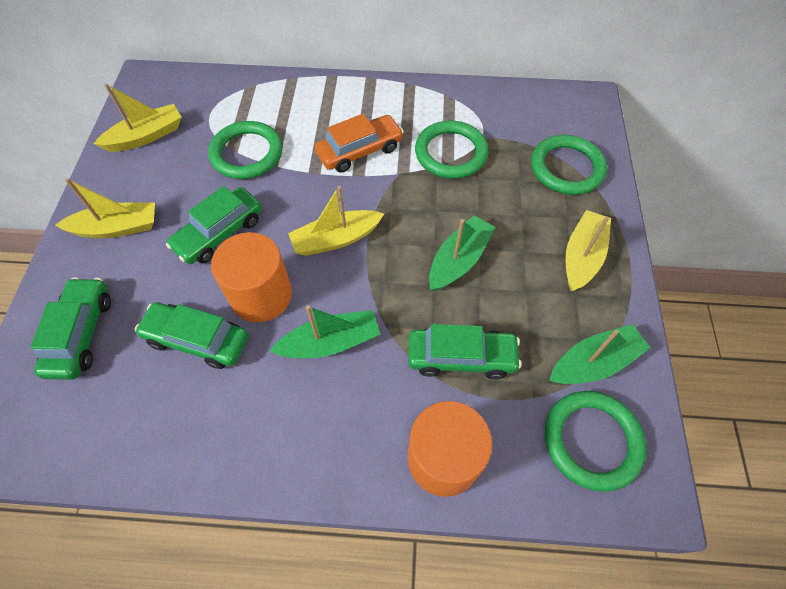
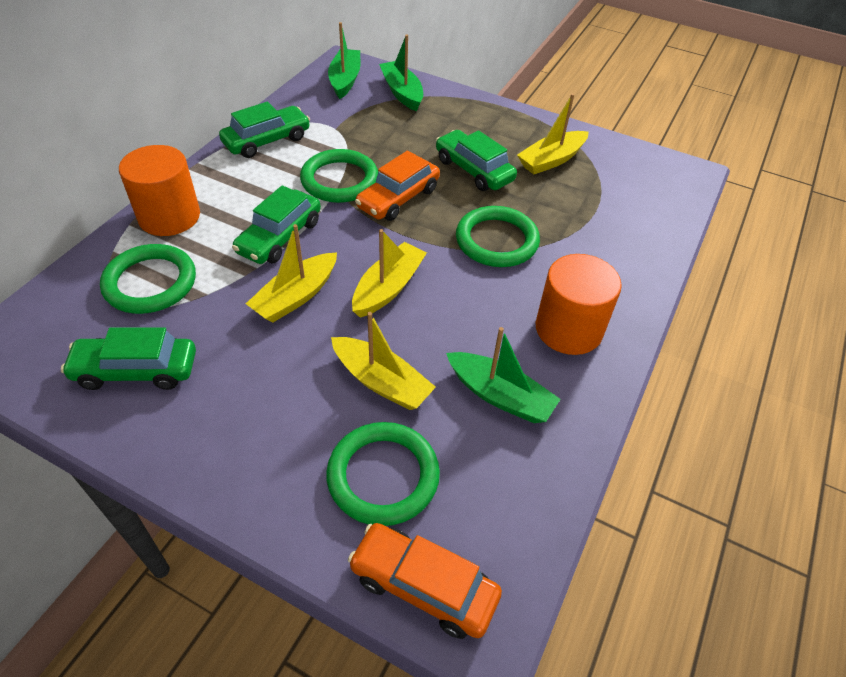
orange car: 1 -> 2

